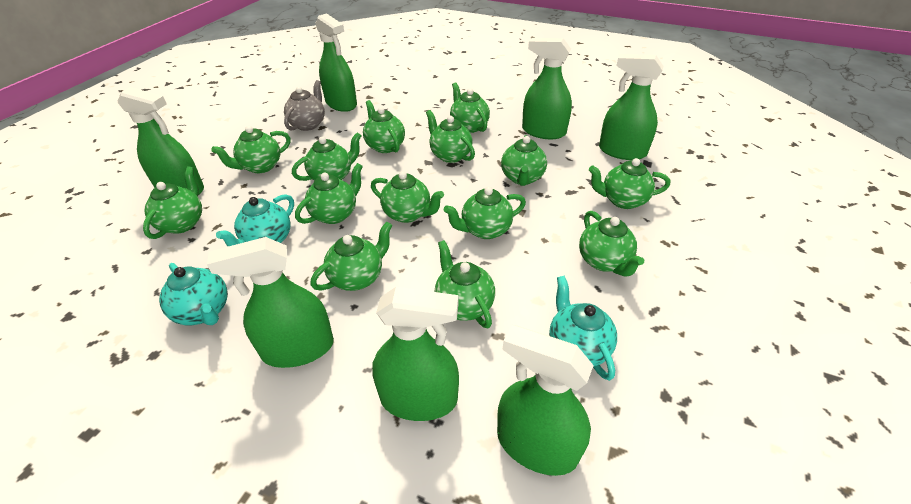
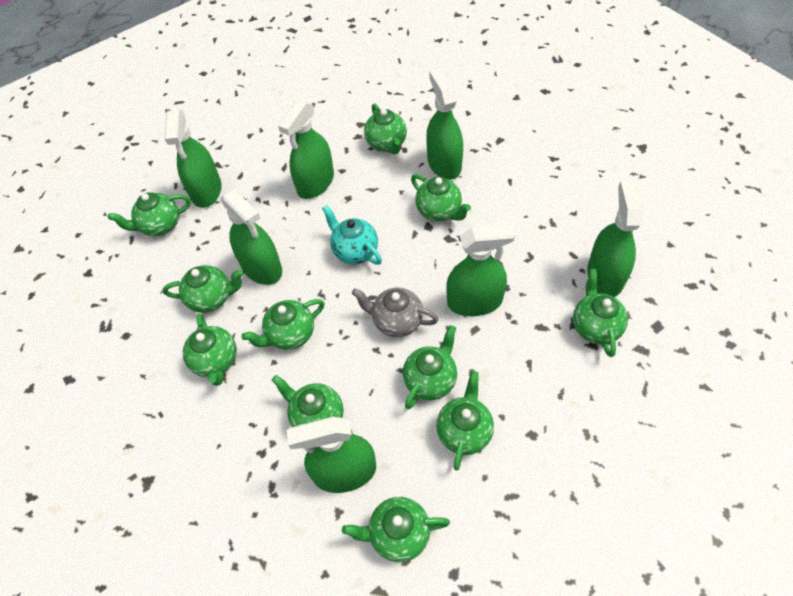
green teapot: 14 -> 11
turquoise teapot: 3 -> 1

